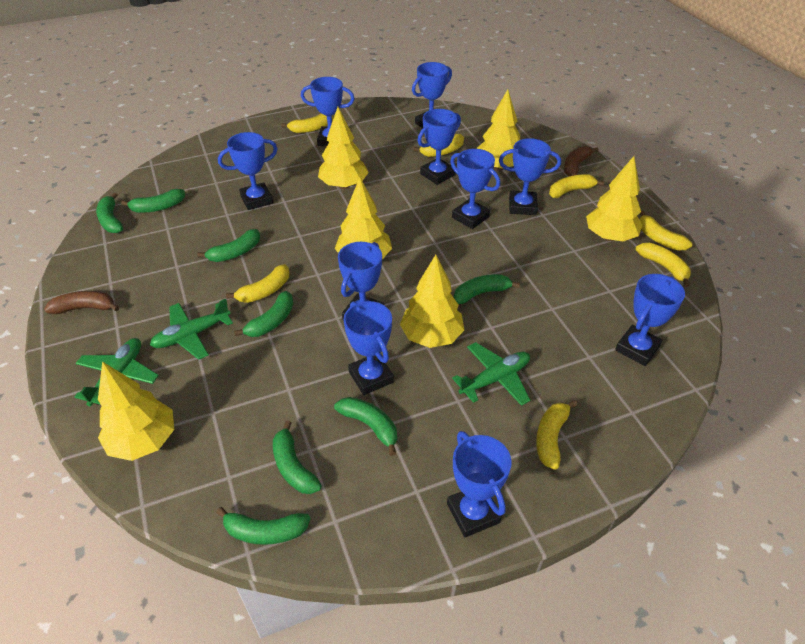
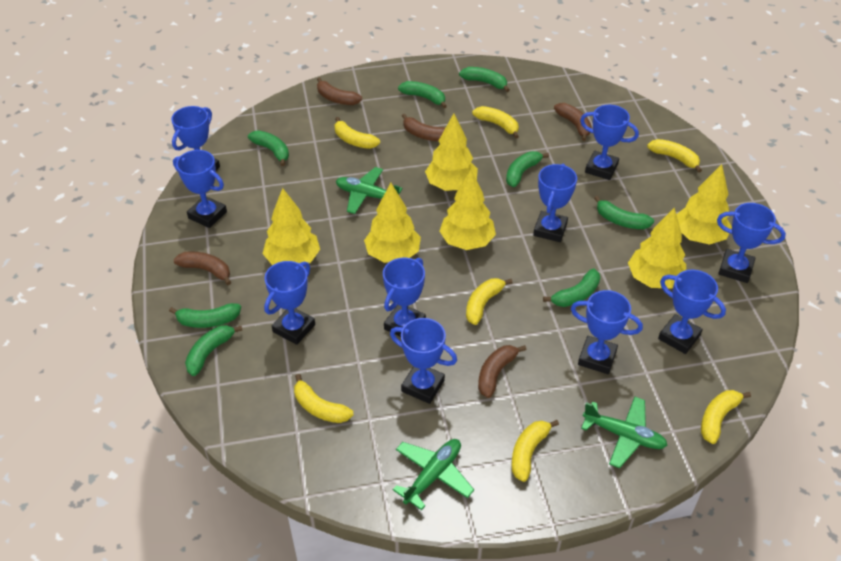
brown banana: 2 -> 5

